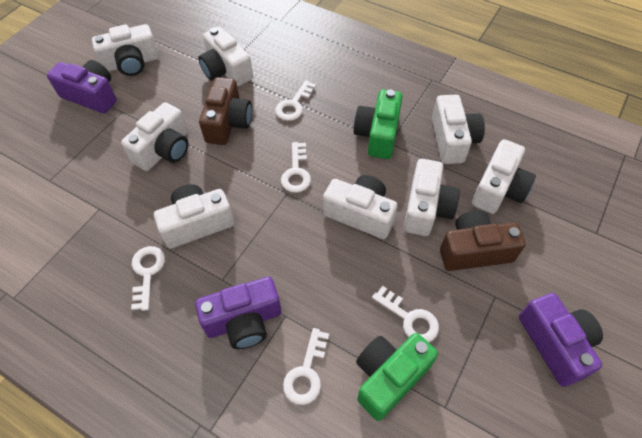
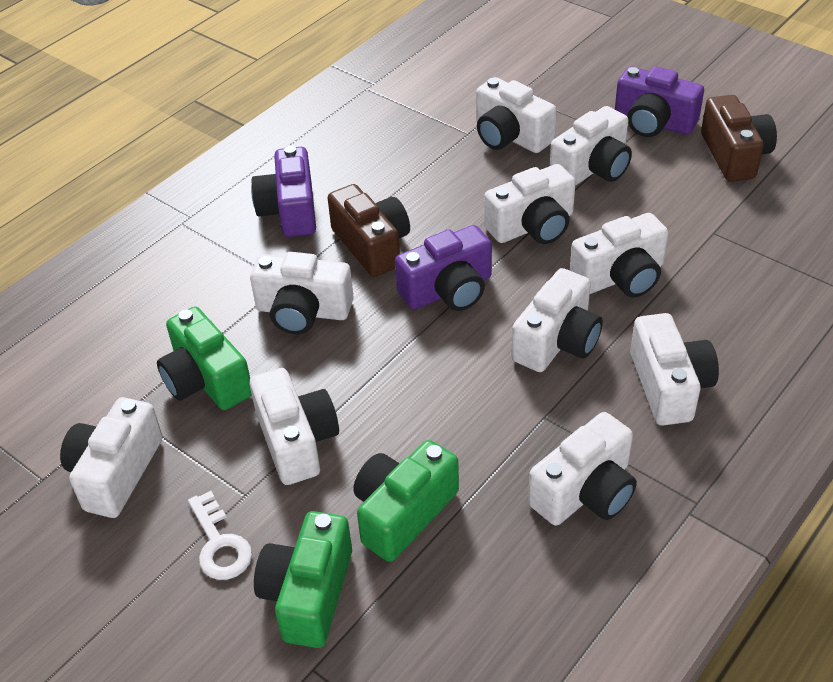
green camera: 2 -> 3
white camera: 8 -> 10
white key: 5 -> 1

